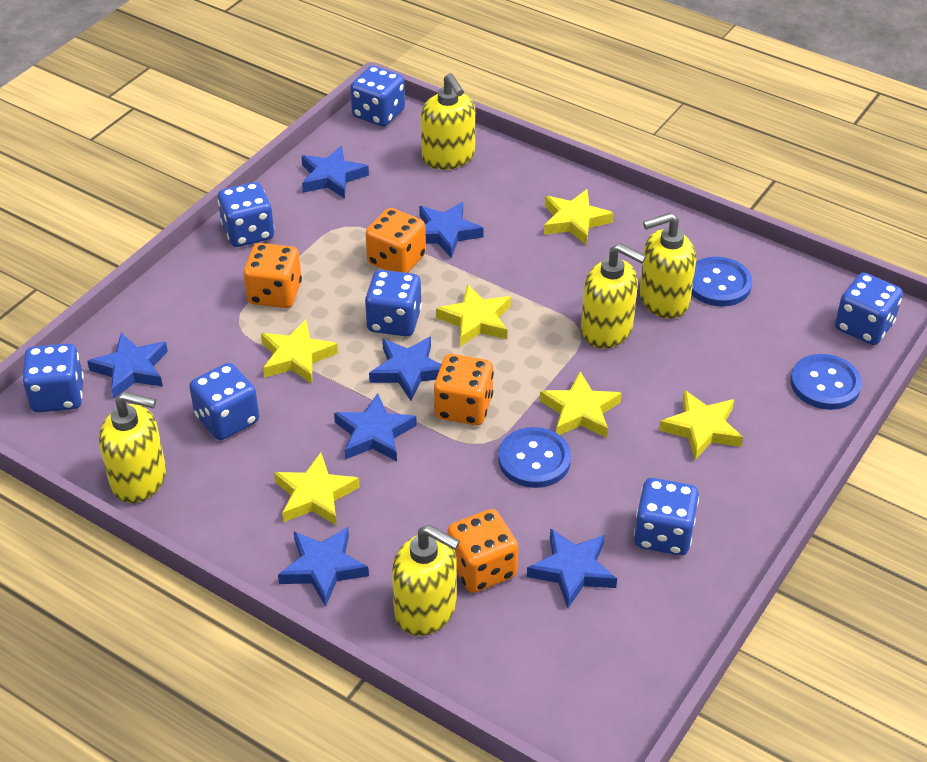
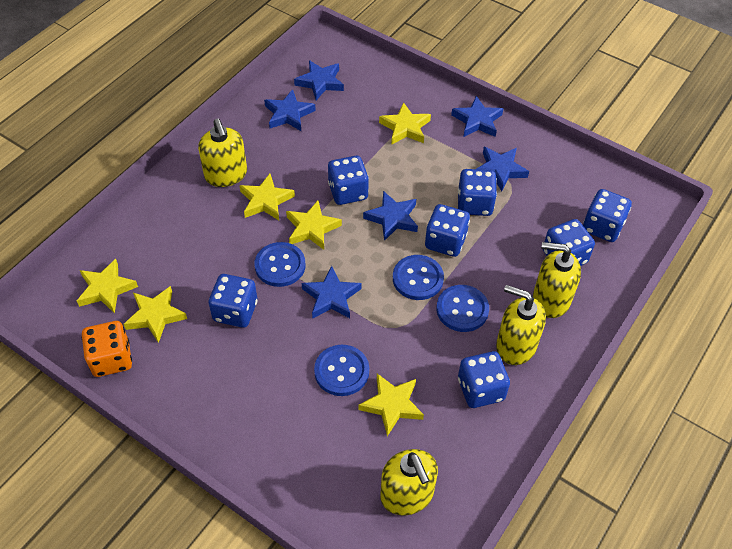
blue button: 3 -> 4
blue star: 7 -> 6
orange dice: 4 -> 1
yellow soap dispenser: 5 -> 4

